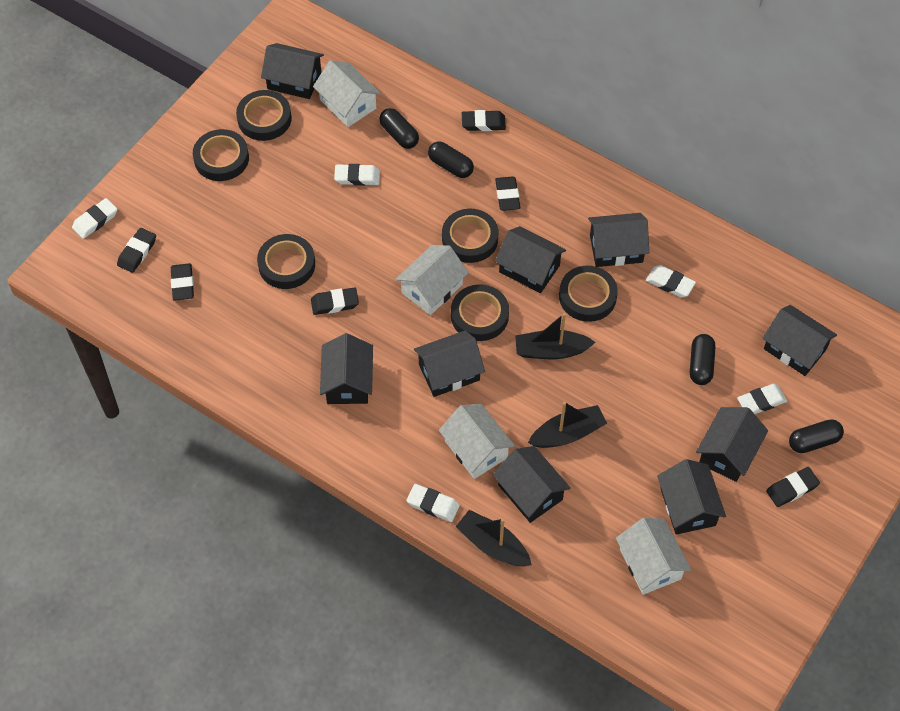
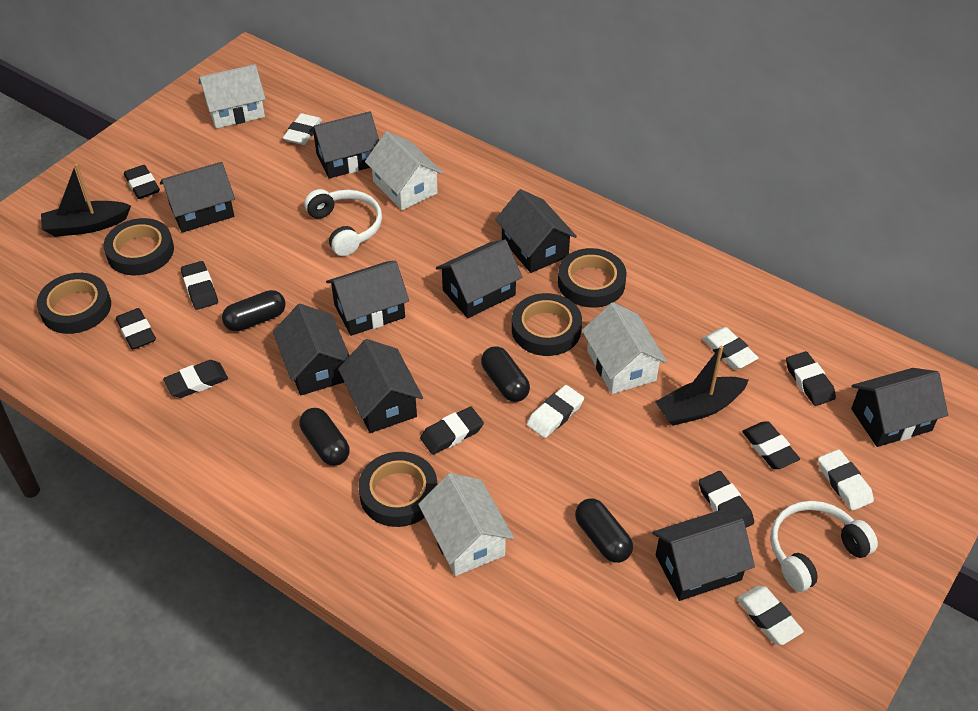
black boat: 3 -> 2
black eraser: 6 -> 8
black tape: 6 -> 5
white headphones: 0 -> 2

